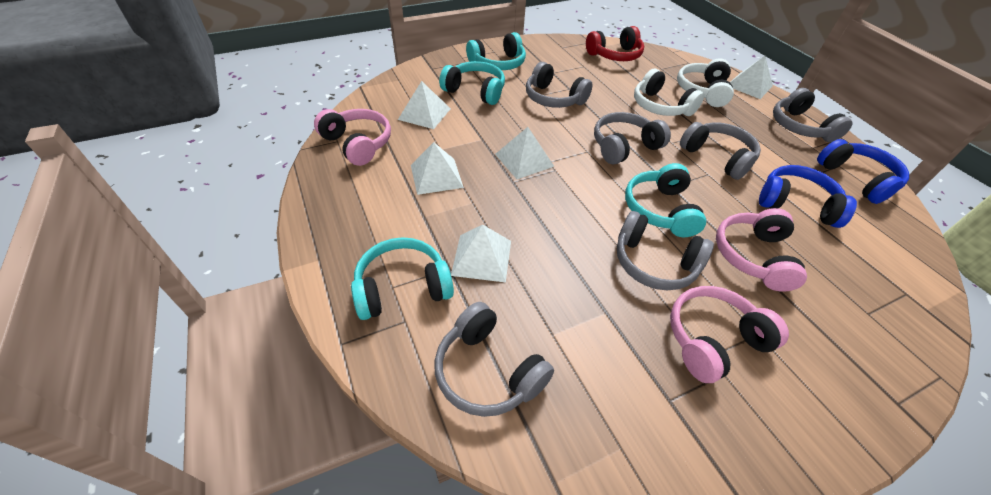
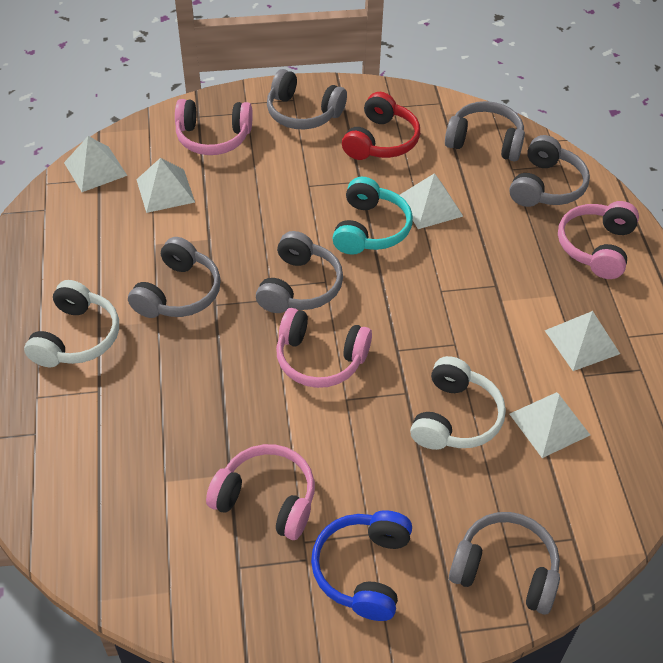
blue headphones: 2 -> 1
pink headphones: 3 -> 4
turquoise headphones: 4 -> 1

